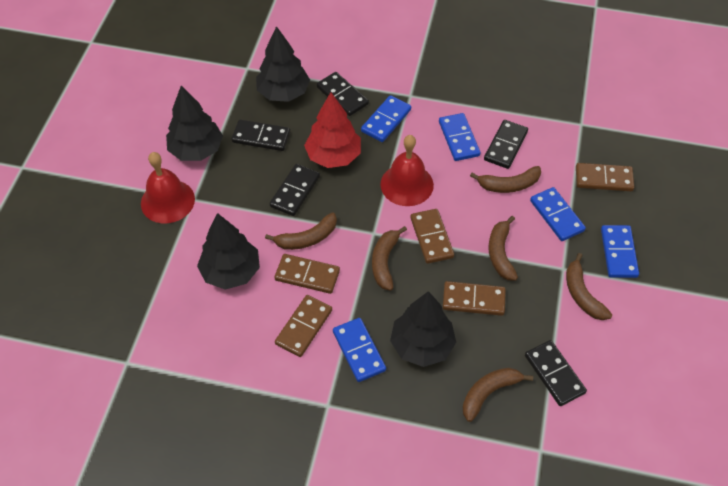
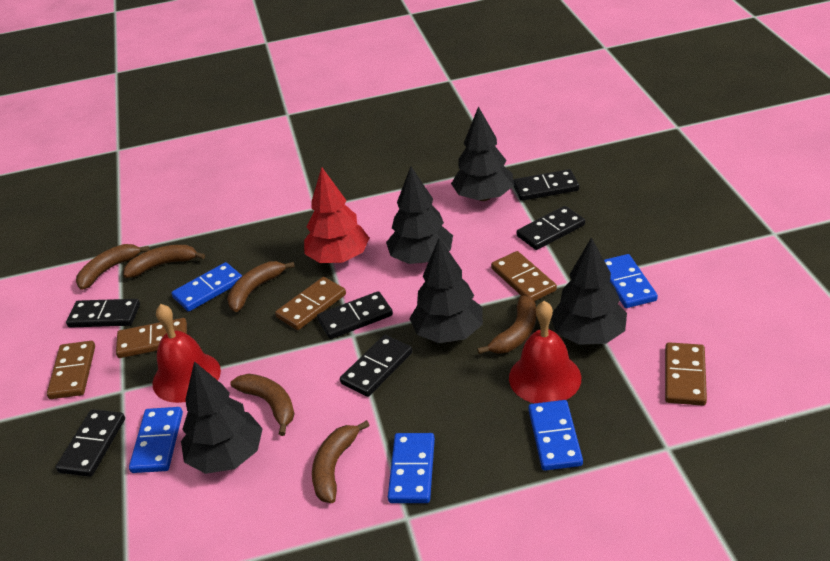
black domino: 5 -> 6
black tree: 4 -> 5

